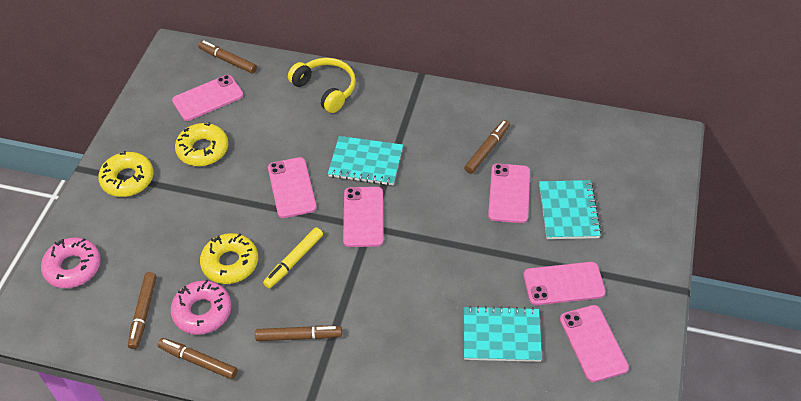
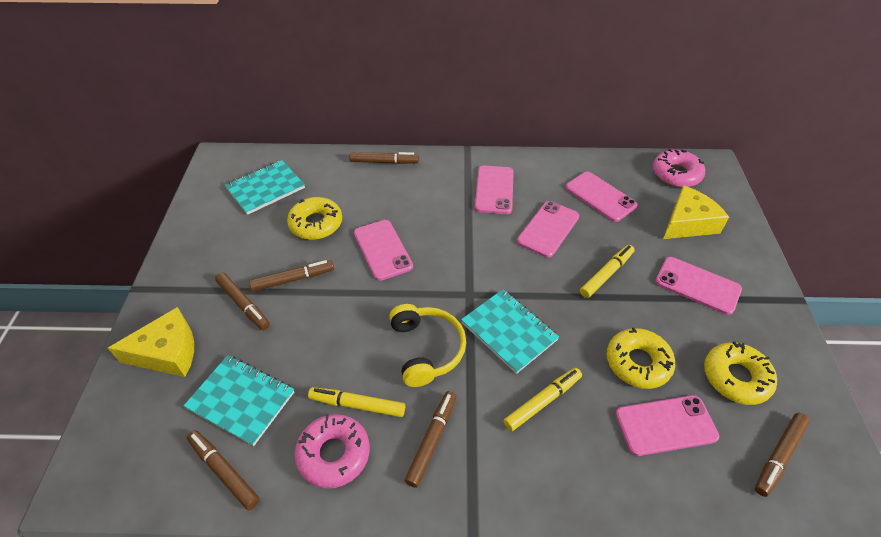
brown marker: 5 -> 6
yellow cheese: 0 -> 2
yellow marker: 1 -> 3

